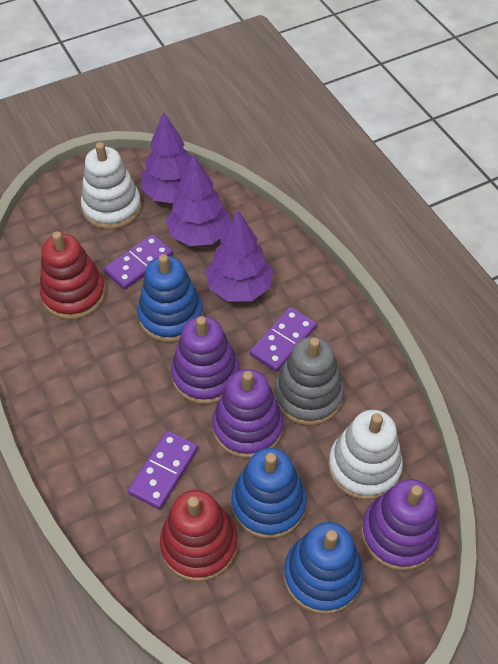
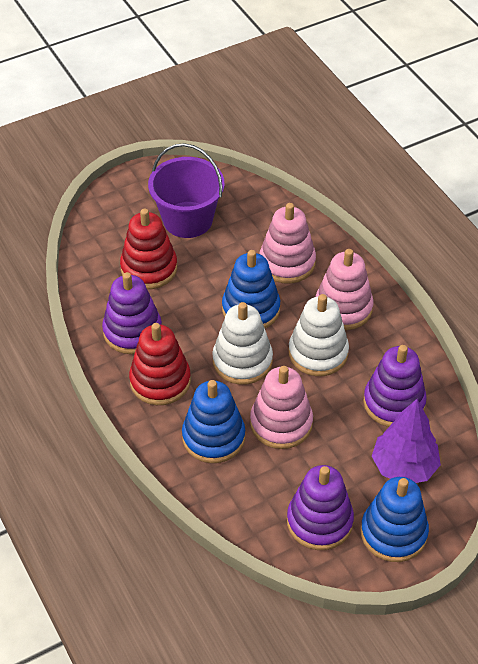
grey stacking toy: 1 -> 0
pink stacking toy: 0 -> 3
purple bucket: 0 -> 1
purple domino: 3 -> 0
purple tree: 3 -> 1

